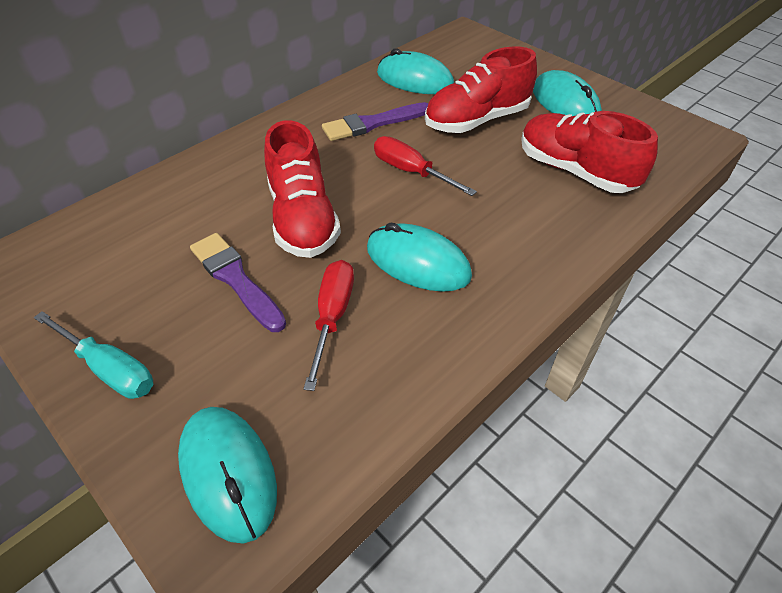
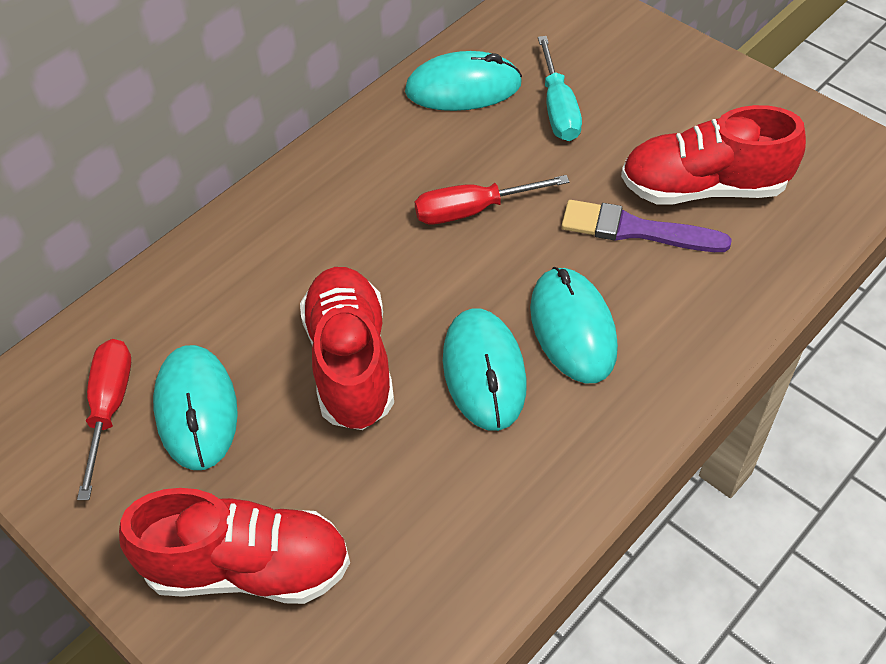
purple brush: 2 -> 1

